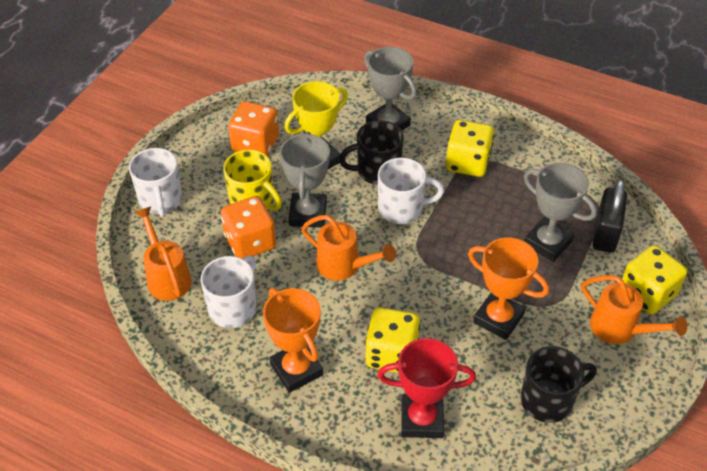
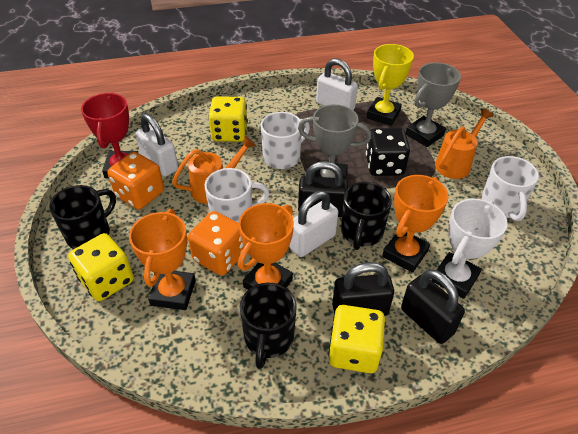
black dice: 0 -> 1
black mug: 2 -> 3
black padlock: 1 -> 3
grey trophy: 3 -> 2
orange trophy: 2 -> 3
orange watering can: 3 -> 2
white padlock: 0 -> 3
white trophy: 0 -> 1
yellow mug: 1 -> 0

